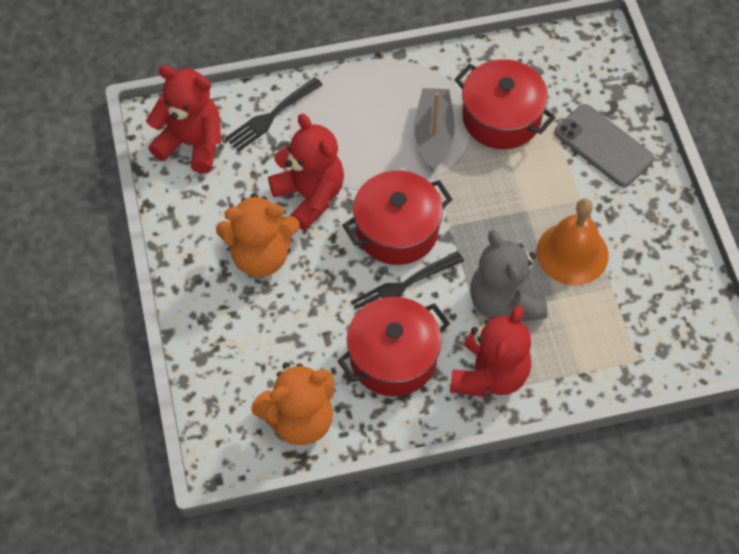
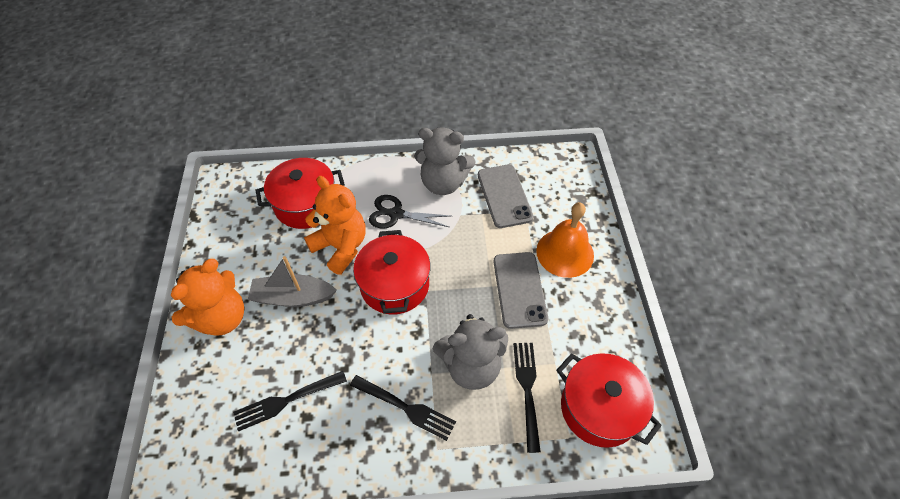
black fork: 2 -> 3
black scissors: 0 -> 1
grey phone: 1 -> 2
grey teddy bear: 1 -> 2
red teddy bear: 3 -> 0

